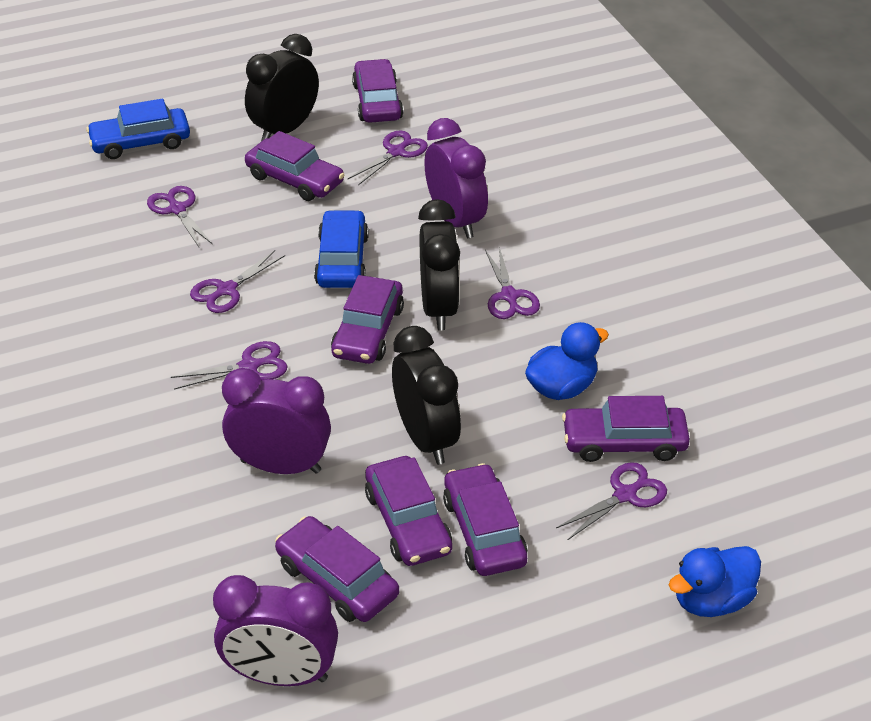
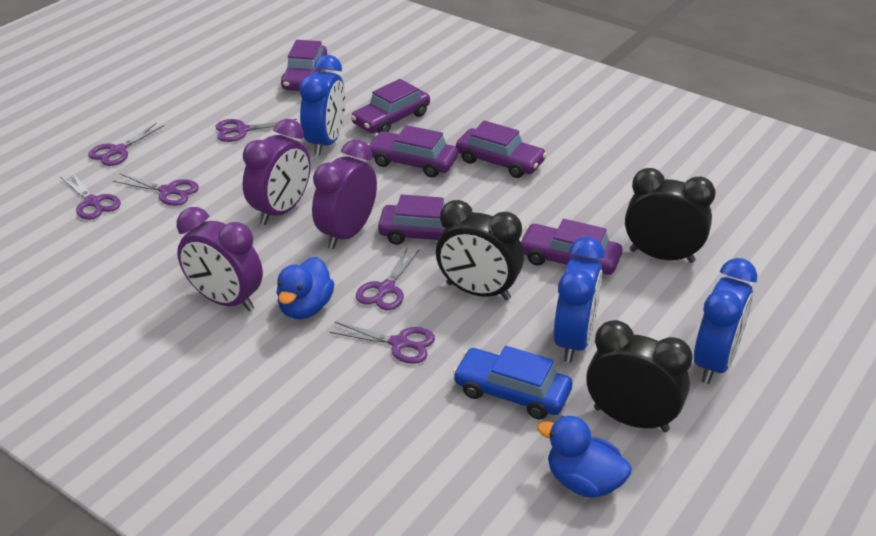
blue car: 2 -> 1
blue clock: 0 -> 3
purple car: 7 -> 6

